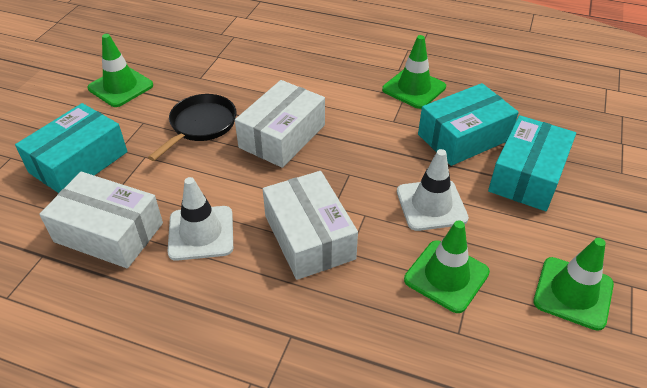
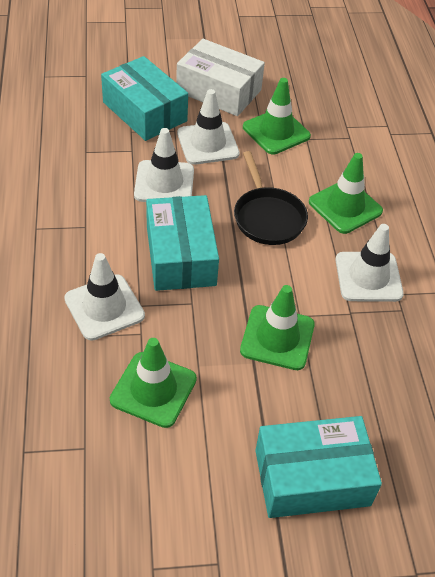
white box: 3 -> 1
white traffic cone: 2 -> 4

